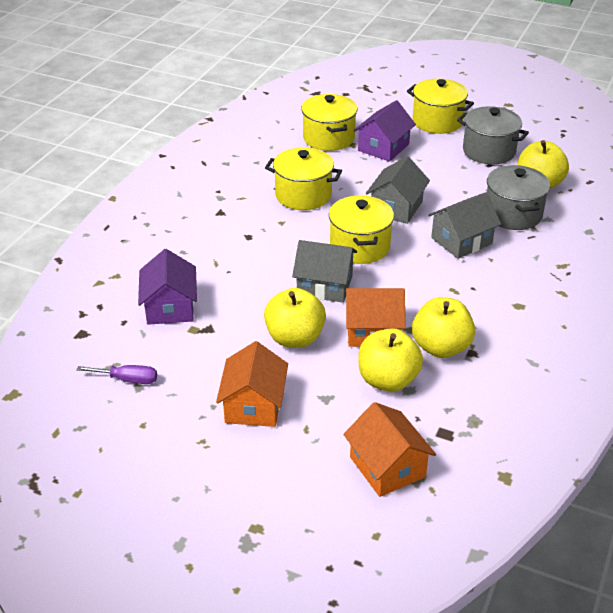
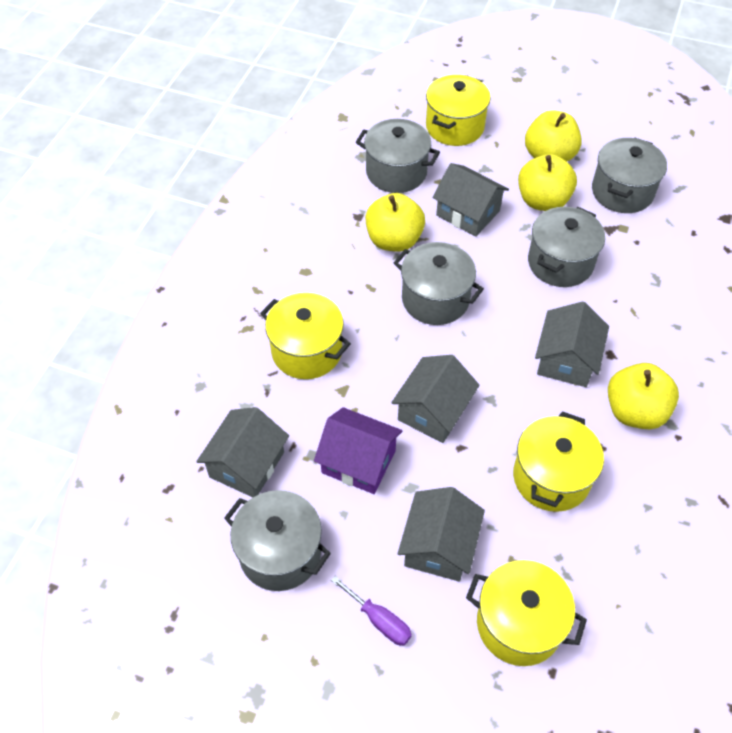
grey house: 3 -> 5
grey pot: 2 -> 5
orange house: 3 -> 0
purple house: 2 -> 1

